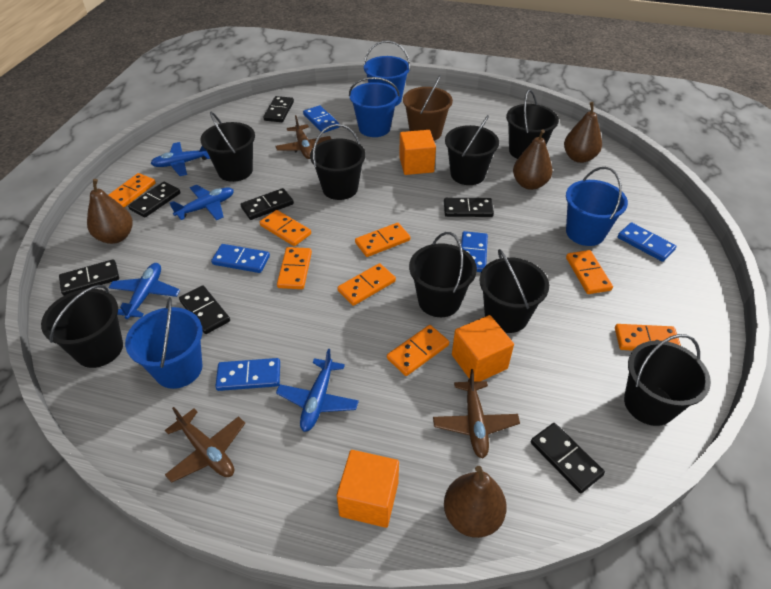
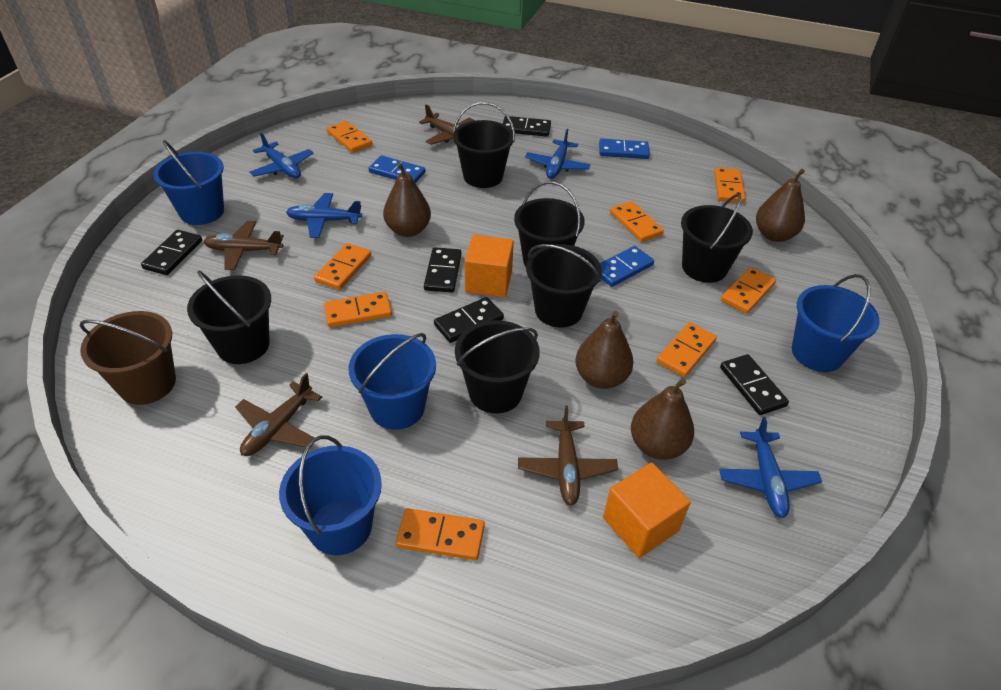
black bucket: 8 -> 6
black domino: 7 -> 5
blue domino: 5 -> 3
brown plane: 3 -> 4
orange cube: 3 -> 2

